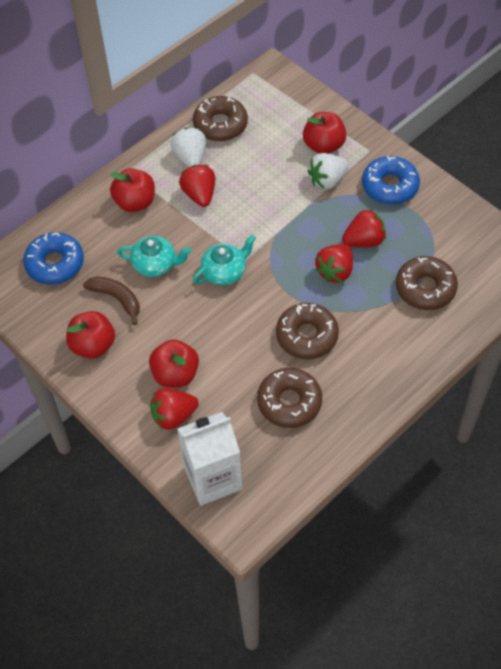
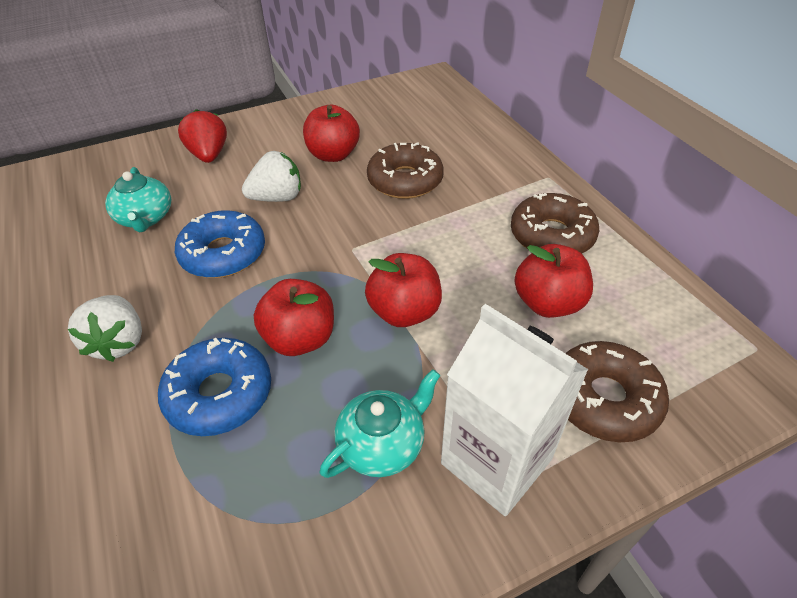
brown banana: 1 -> 0
brown donut: 4 -> 3
red strawberry: 4 -> 1

